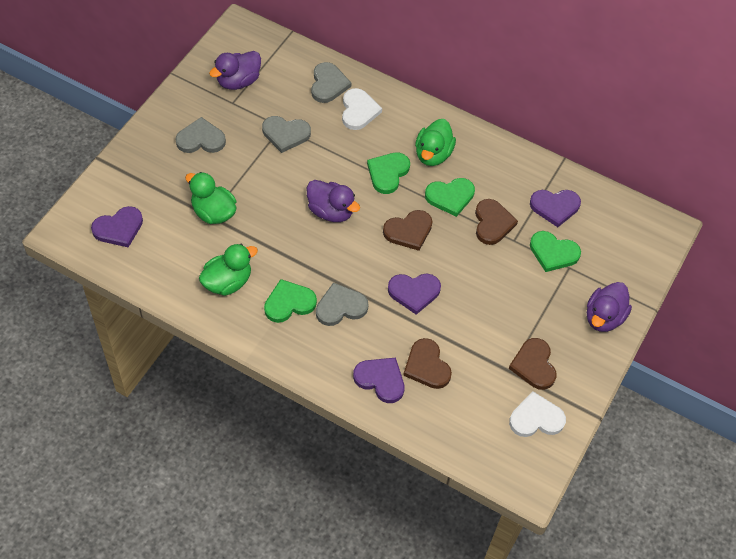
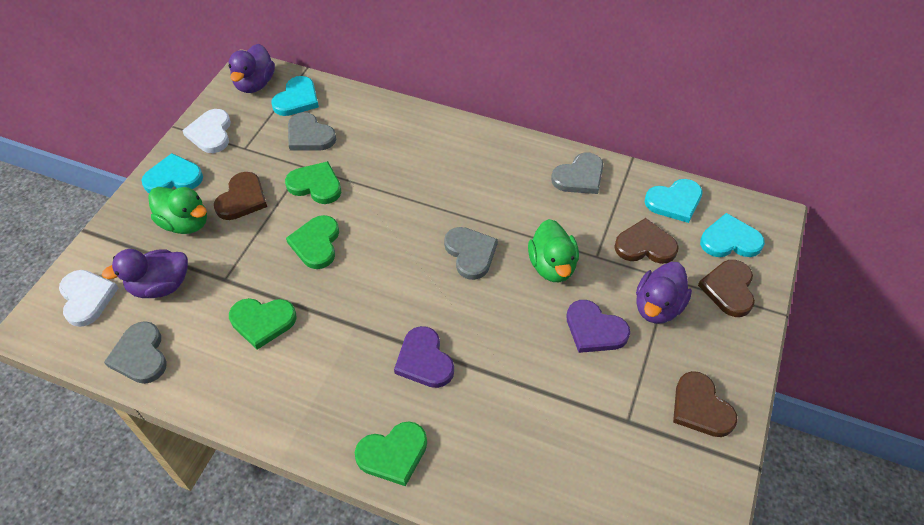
green duck: 3 -> 2
purple heart: 4 -> 2
turquoise heart: 0 -> 4

